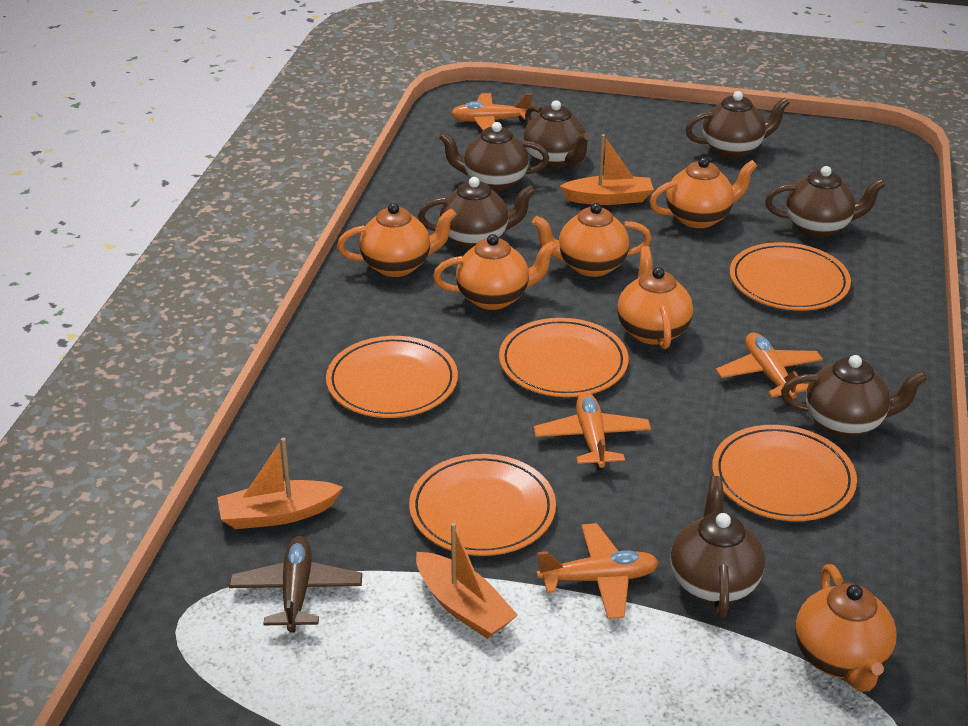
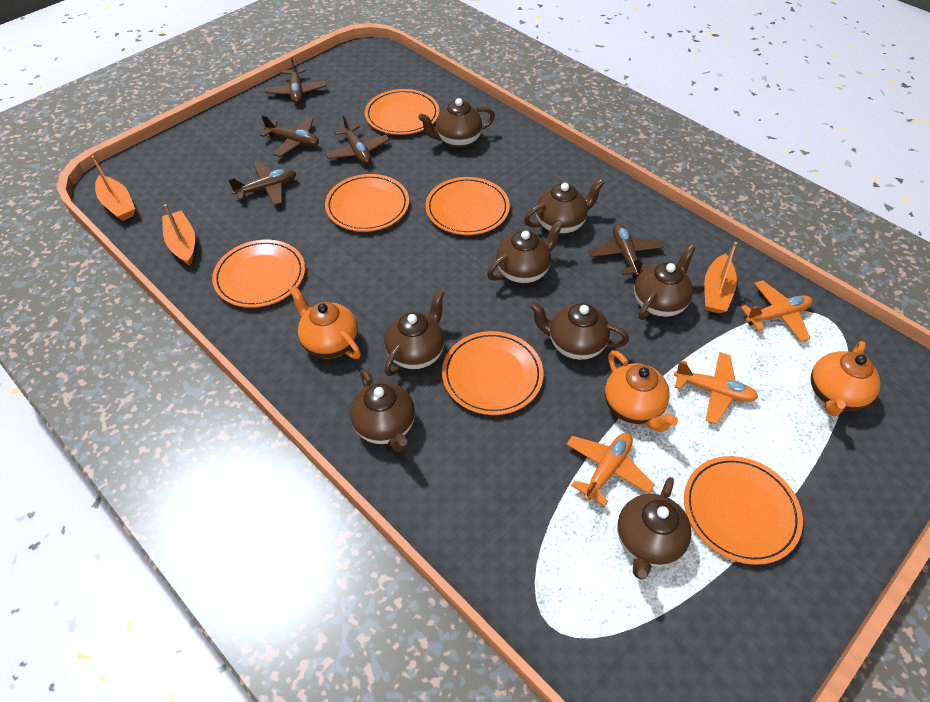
brown plane: 1 -> 5
brown teapot: 7 -> 8
orange plane: 4 -> 3
orange plate: 5 -> 6
orange teapot: 6 -> 3

